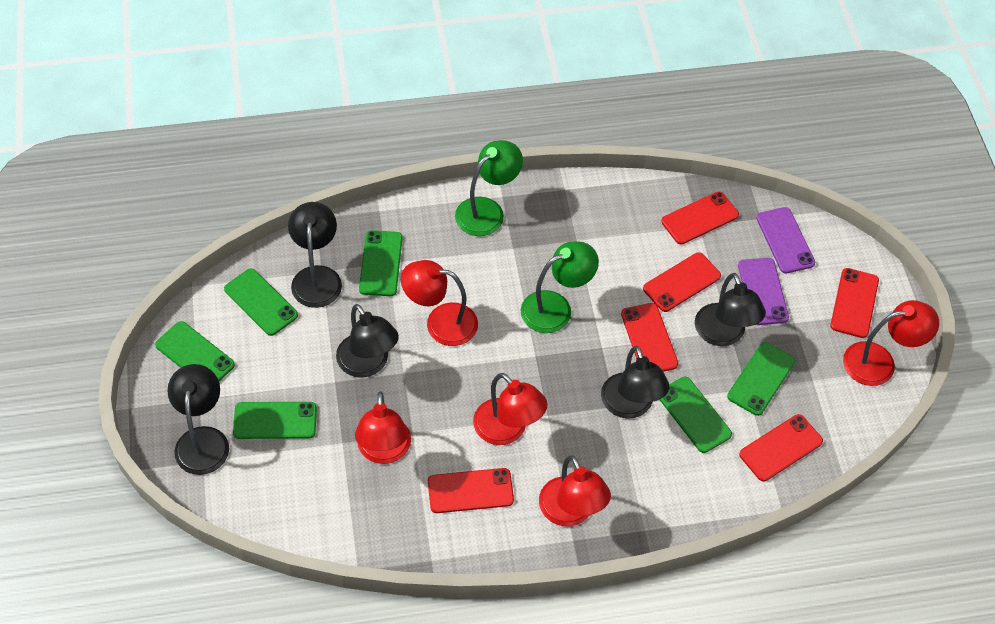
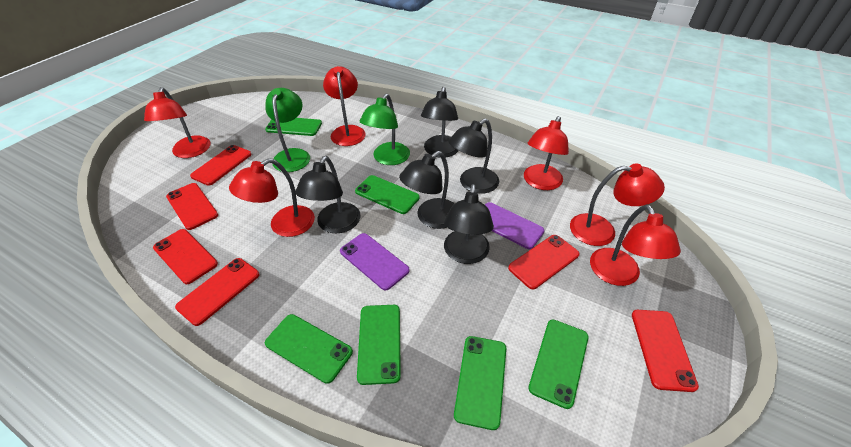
red lamp: 5 -> 6

